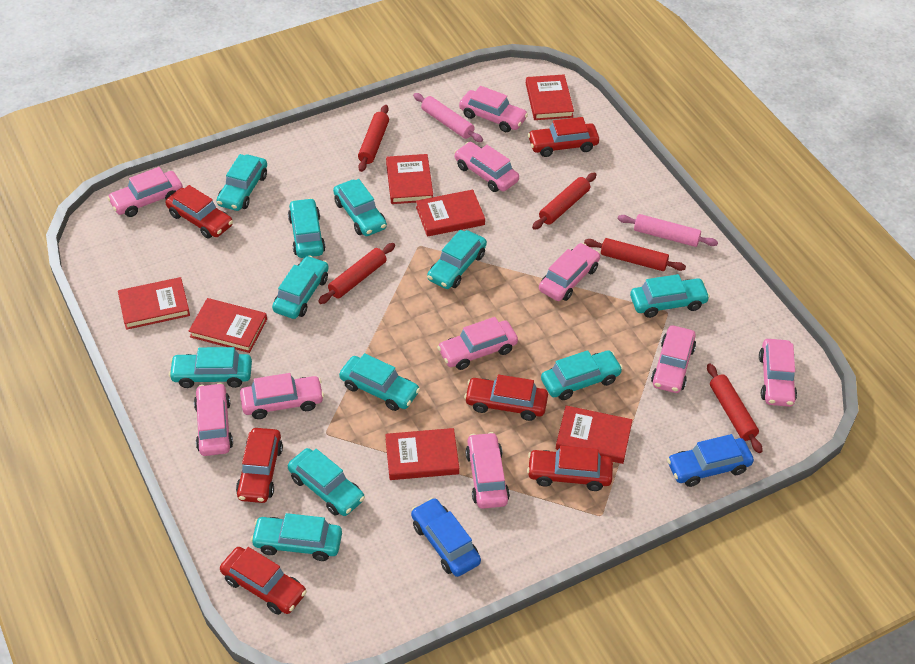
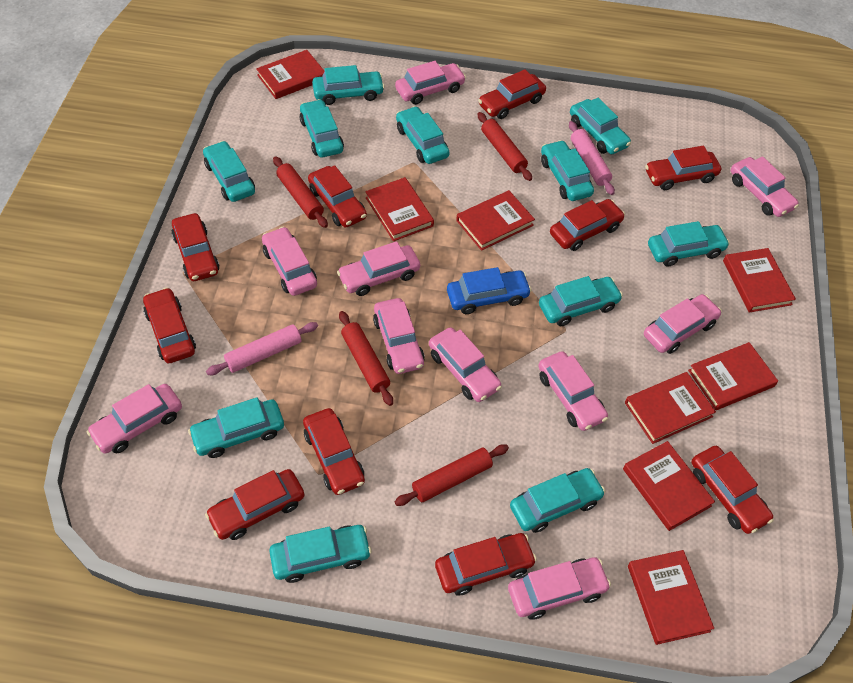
blue car: 2 -> 1
red book: 7 -> 8
red car: 6 -> 10
red rolling pin: 5 -> 4

